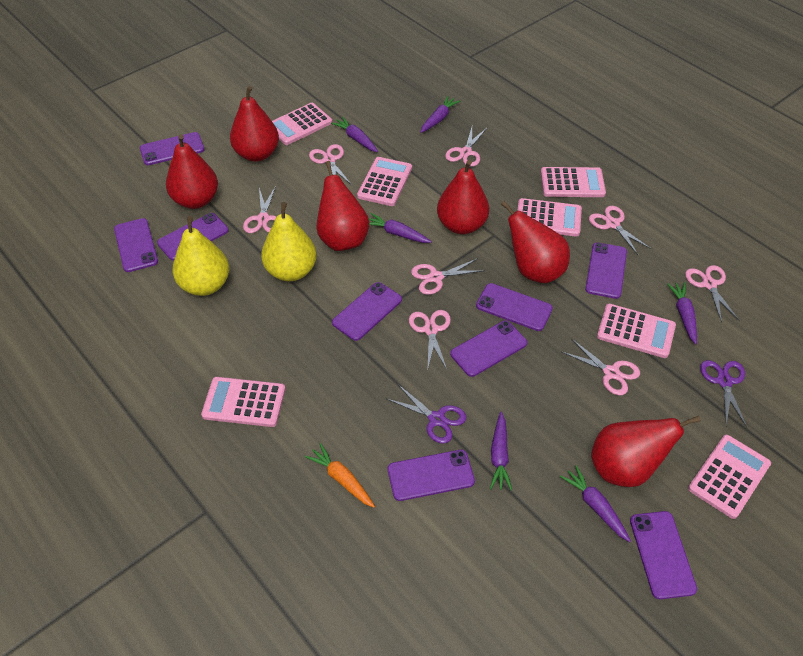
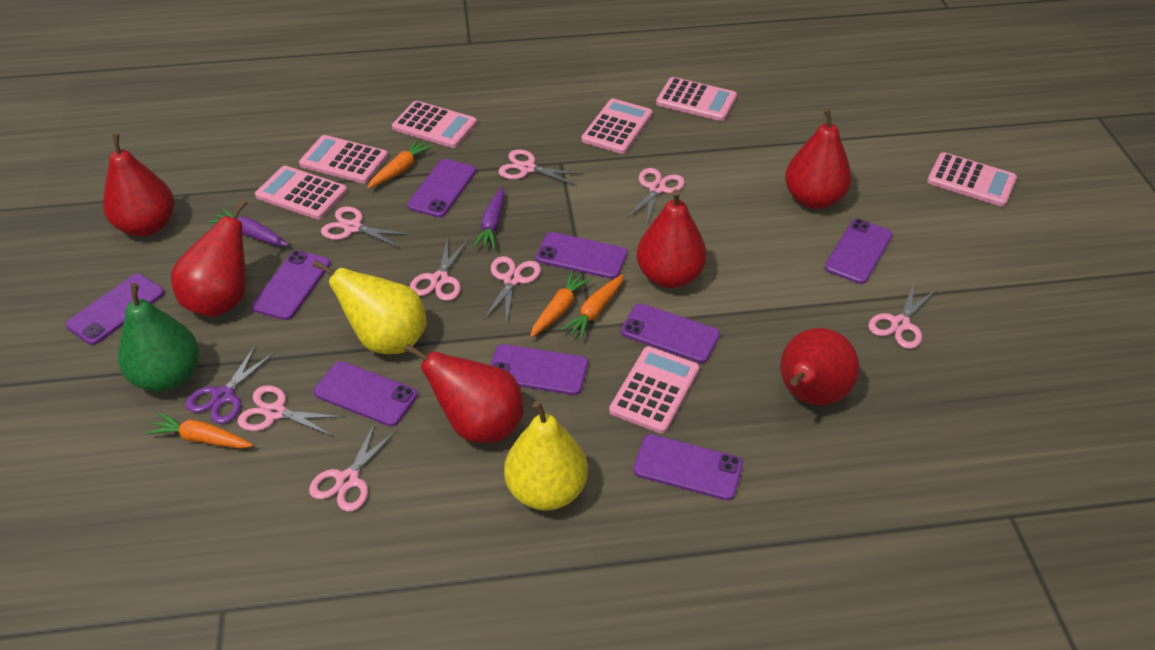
green pear: 0 -> 1
orange carrot: 1 -> 4
purple carrot: 6 -> 2
purple scissors: 2 -> 1

